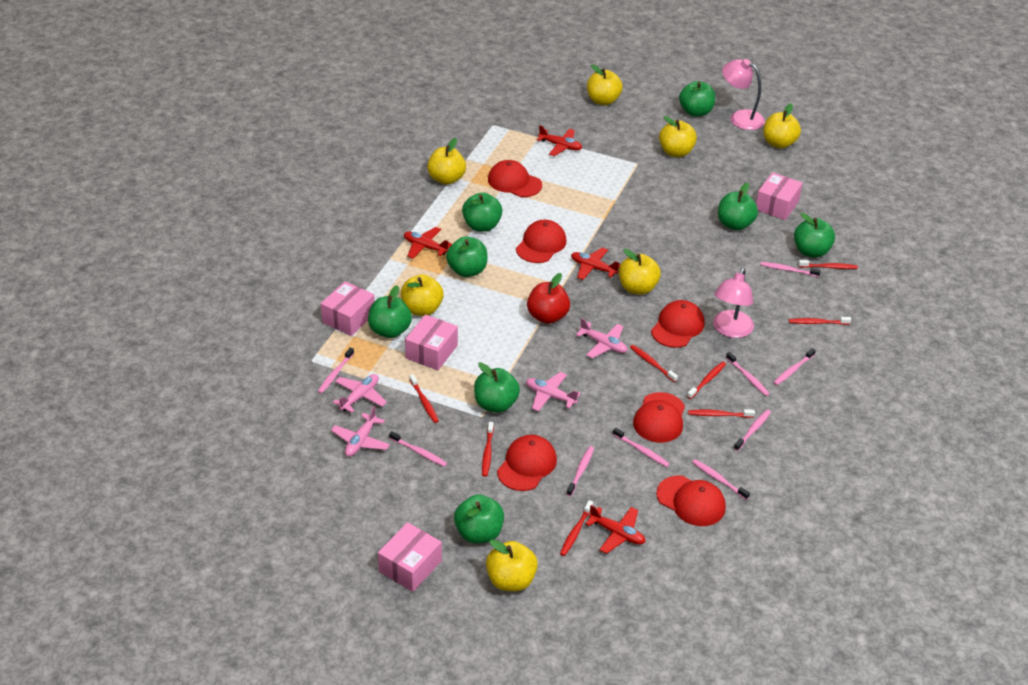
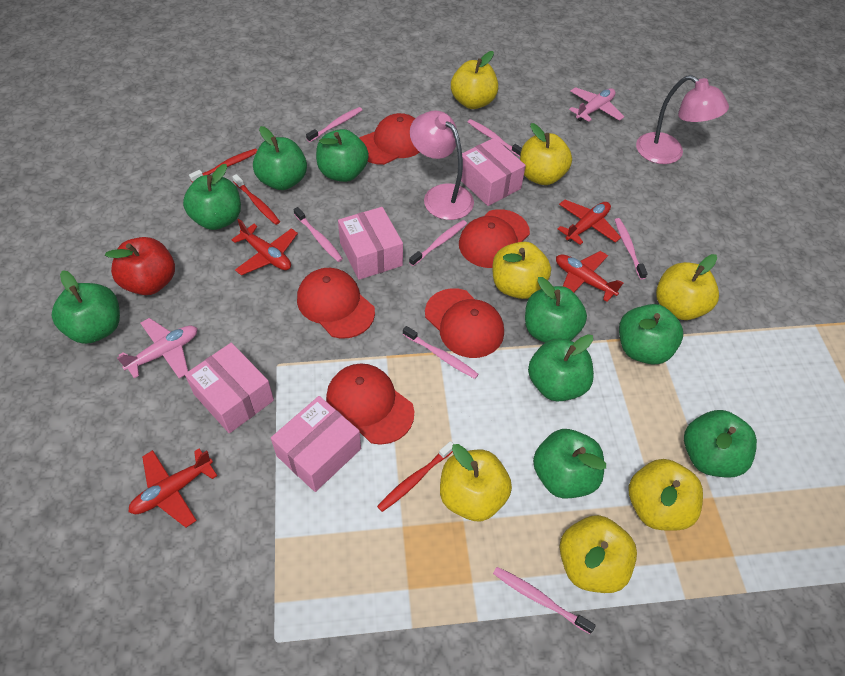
green apple: 8 -> 9
pink plane: 4 -> 2
pink toothbrush: 9 -> 7
red cap: 6 -> 5
red toothbrush: 8 -> 3

